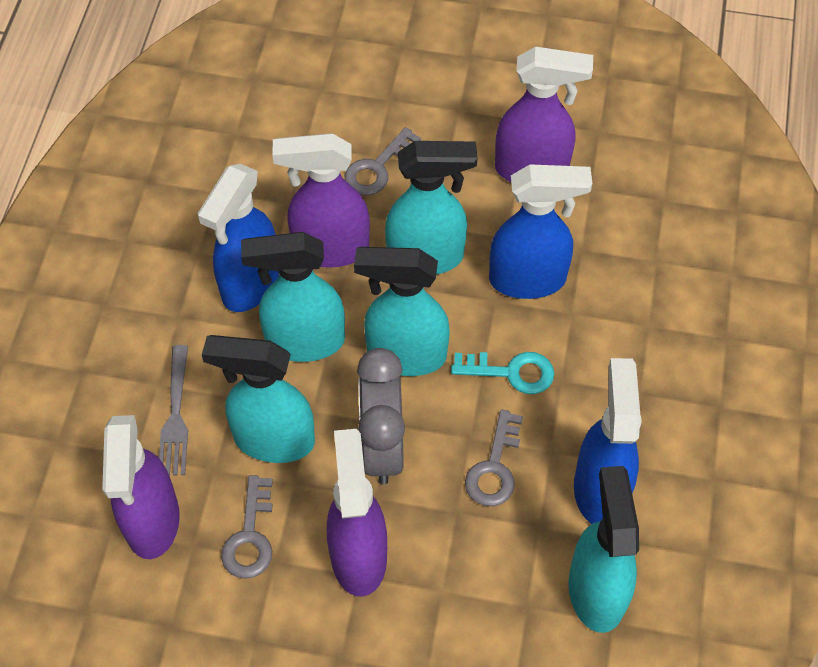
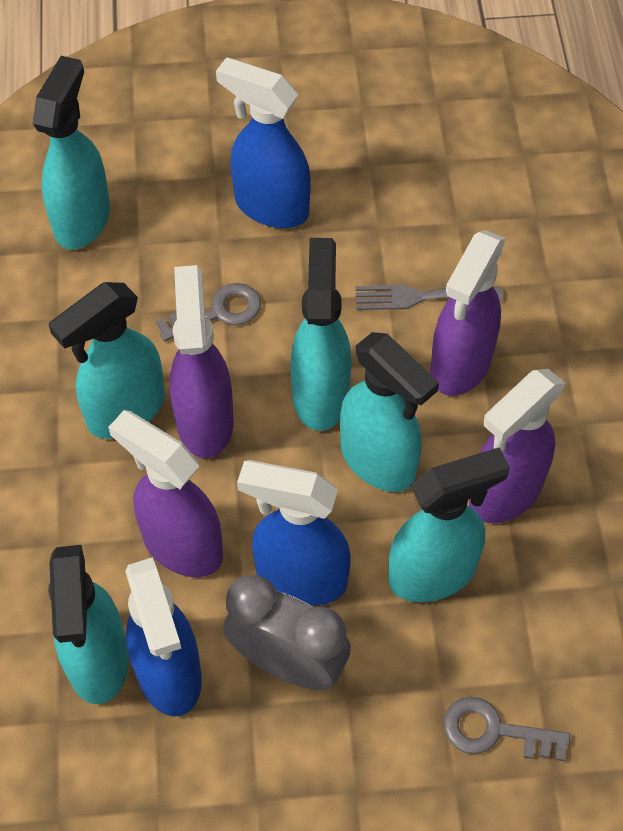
grey key: 3 -> 2
turquoise key: 1 -> 0
turquoise spray bottle: 5 -> 6

